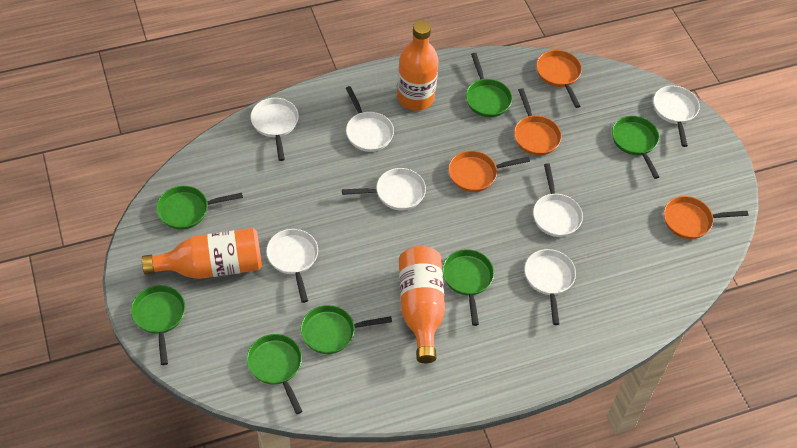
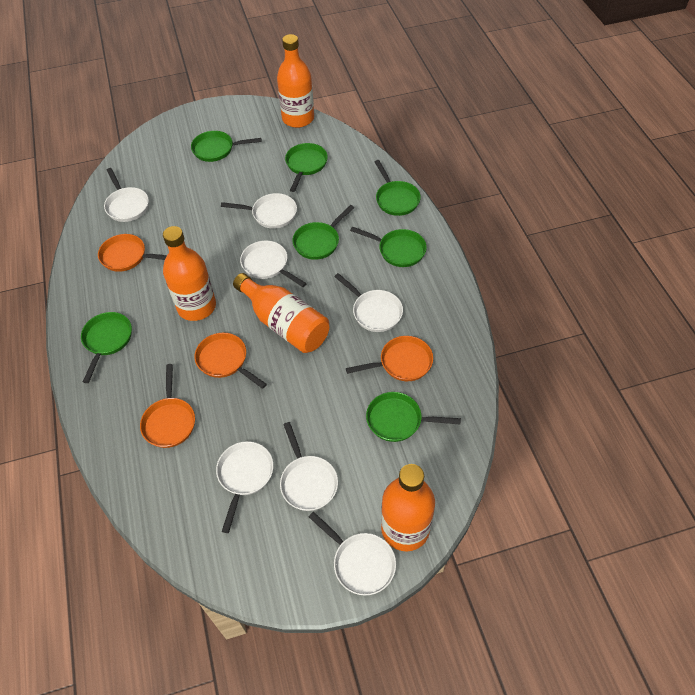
orange bottle: 3 -> 4

